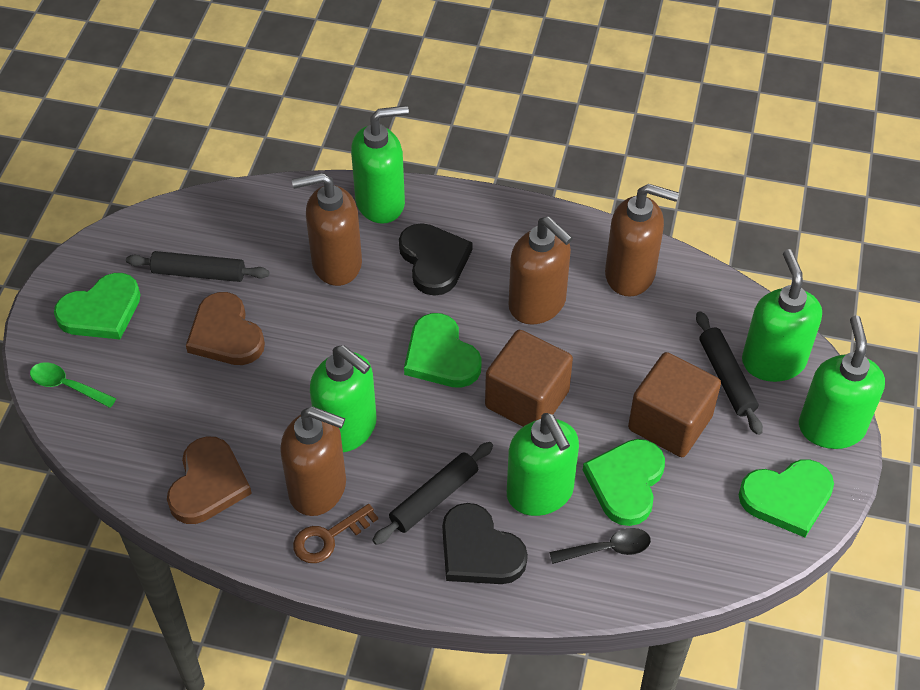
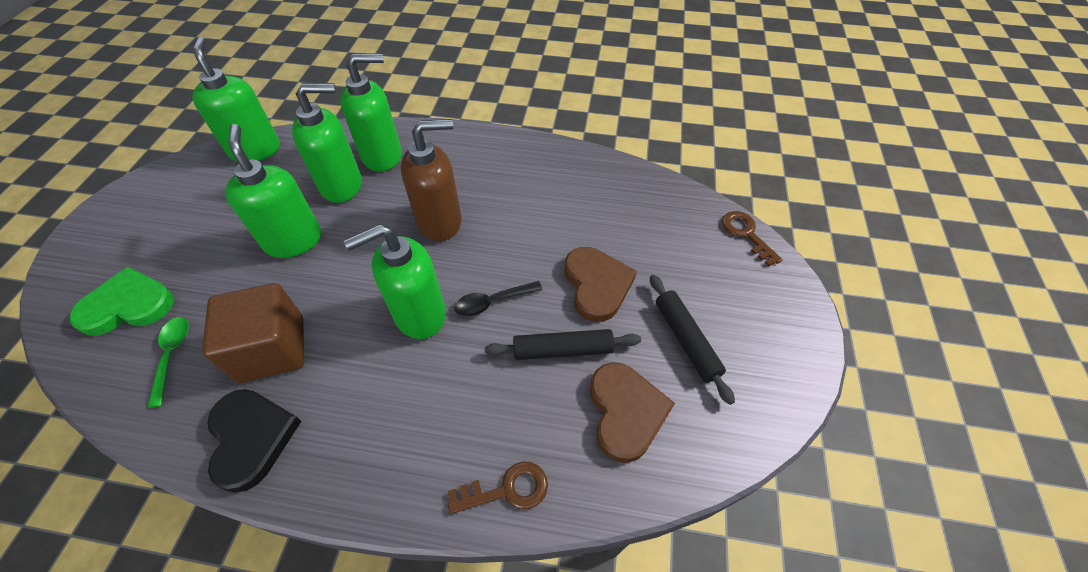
black heart: 2 -> 1
black rolling pin: 3 -> 2
brown cube: 2 -> 1
brown key: 1 -> 2
brown soap dispenser: 4 -> 1
green heart: 4 -> 1

